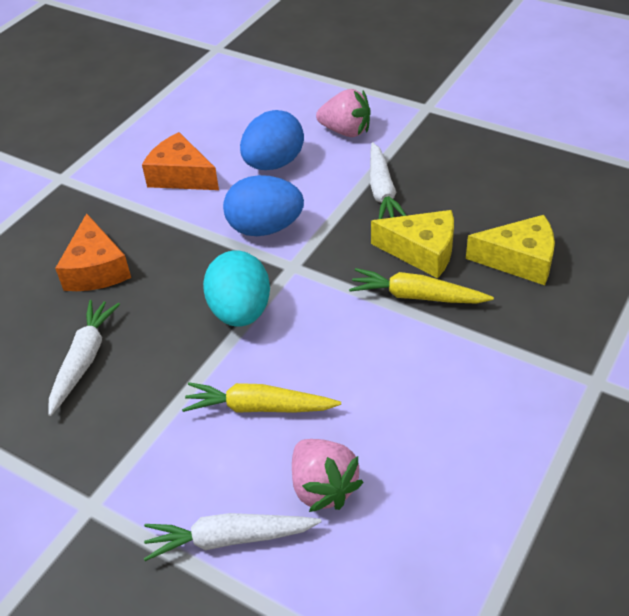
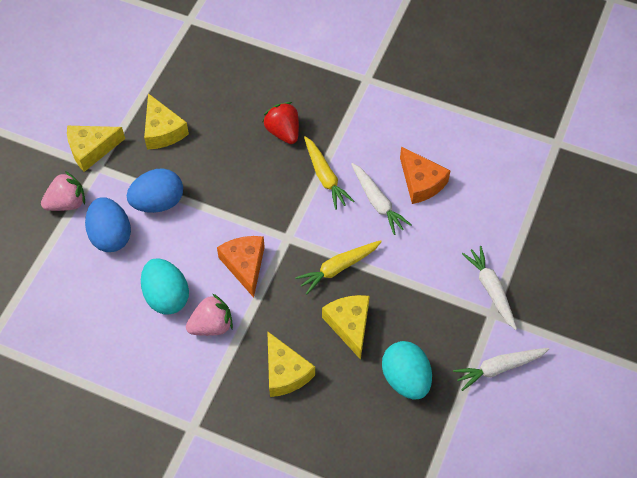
red strawberry: 0 -> 1
turquoise egg: 1 -> 2
yellow cheese: 2 -> 4

